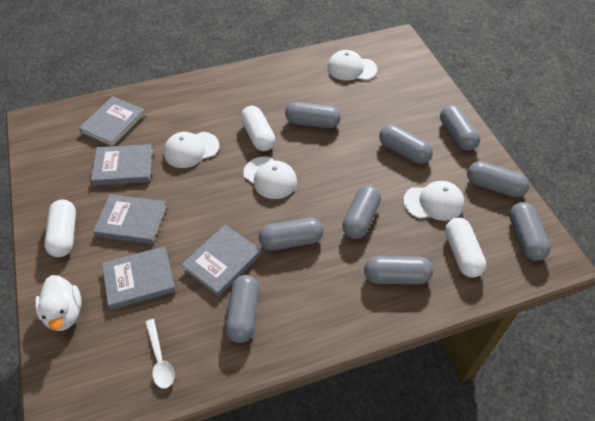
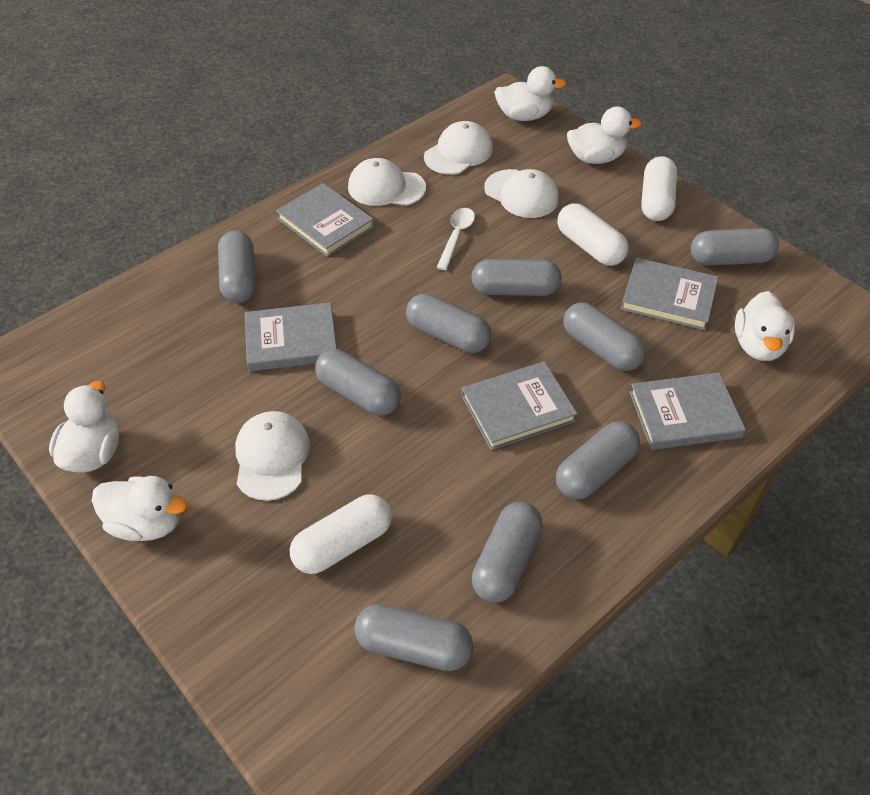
white duck: 1 -> 5

